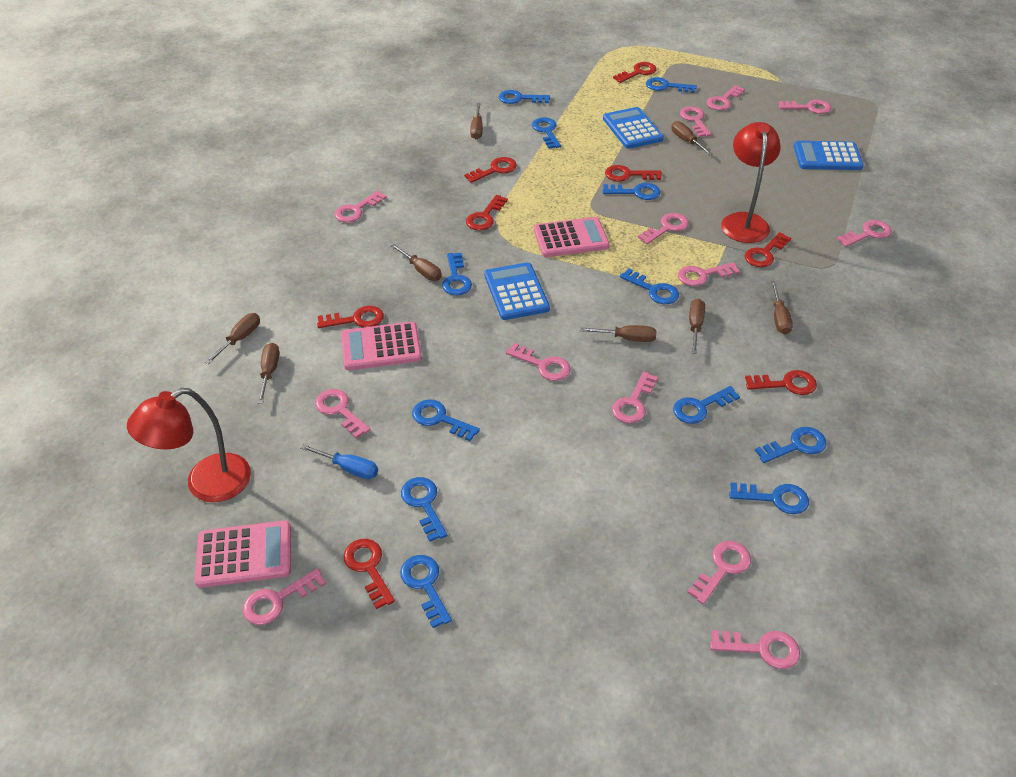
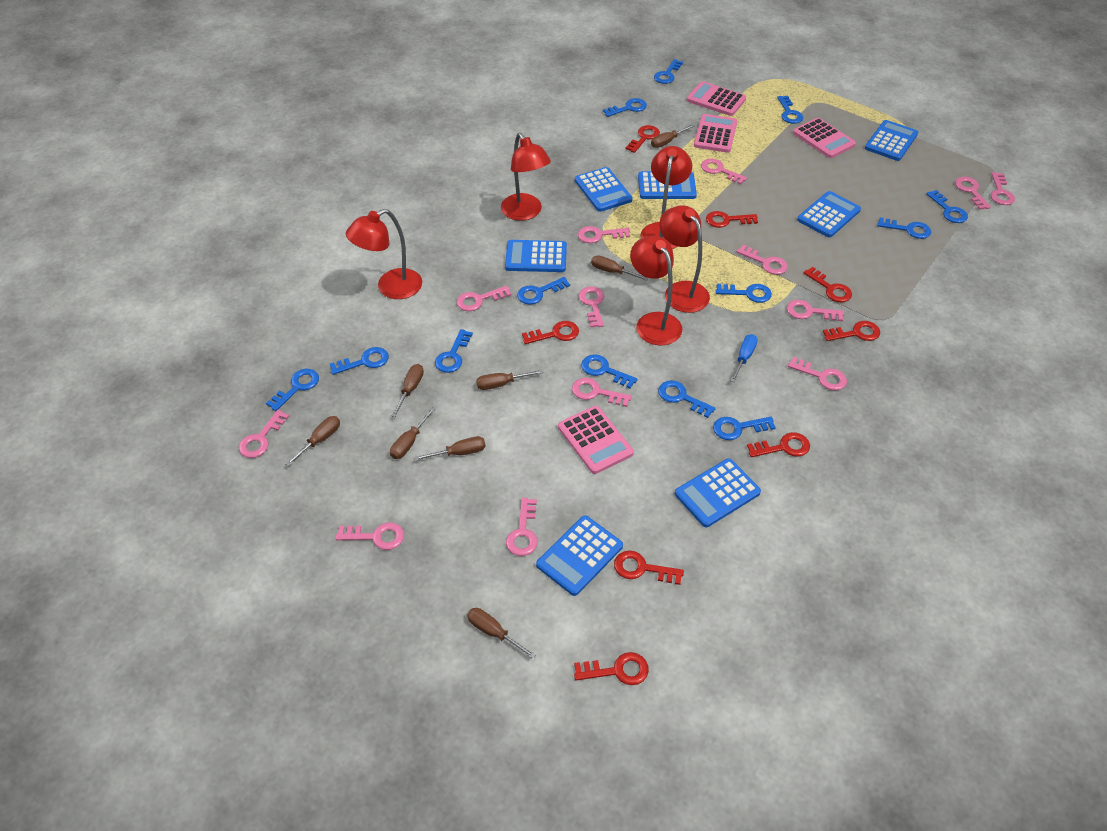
blue calculator: 3 -> 7
blue key: 12 -> 13
pink calculator: 3 -> 4
red lamp: 2 -> 5

